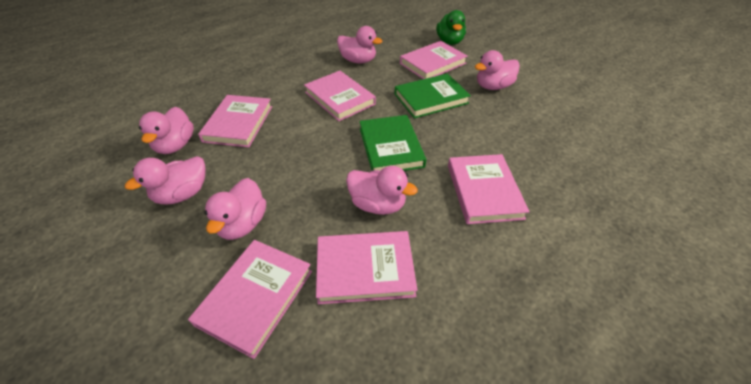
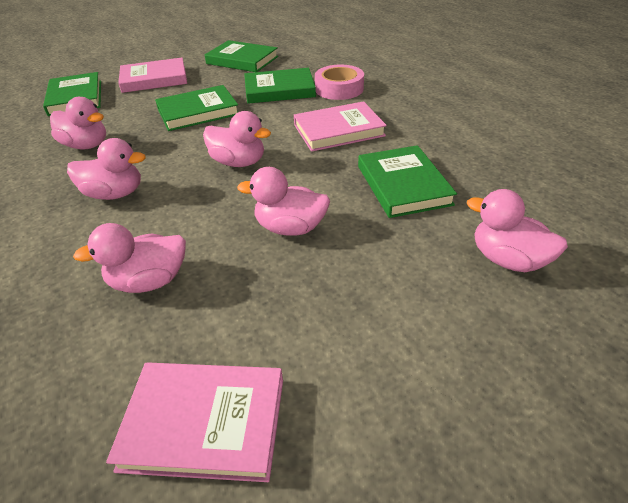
green book: 2 -> 5
green duck: 1 -> 0
pink book: 6 -> 3
pink tape: 0 -> 1

